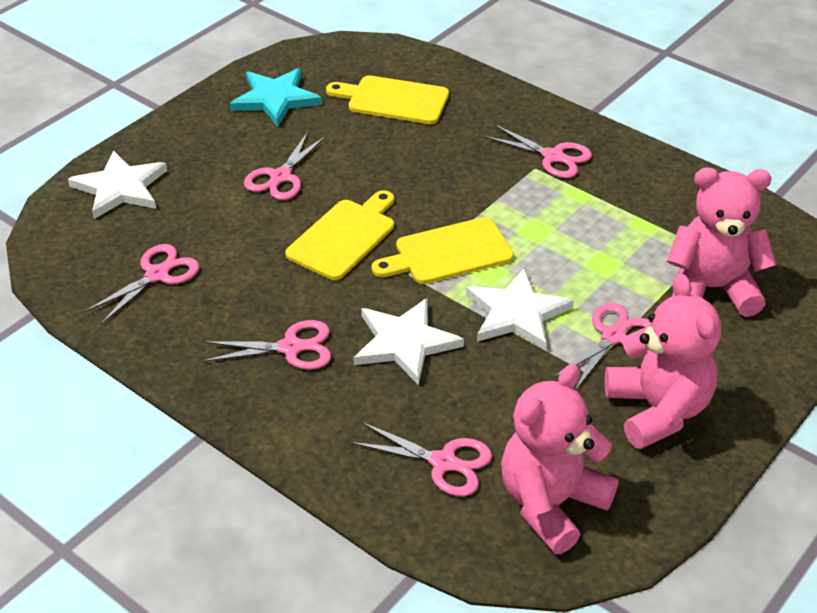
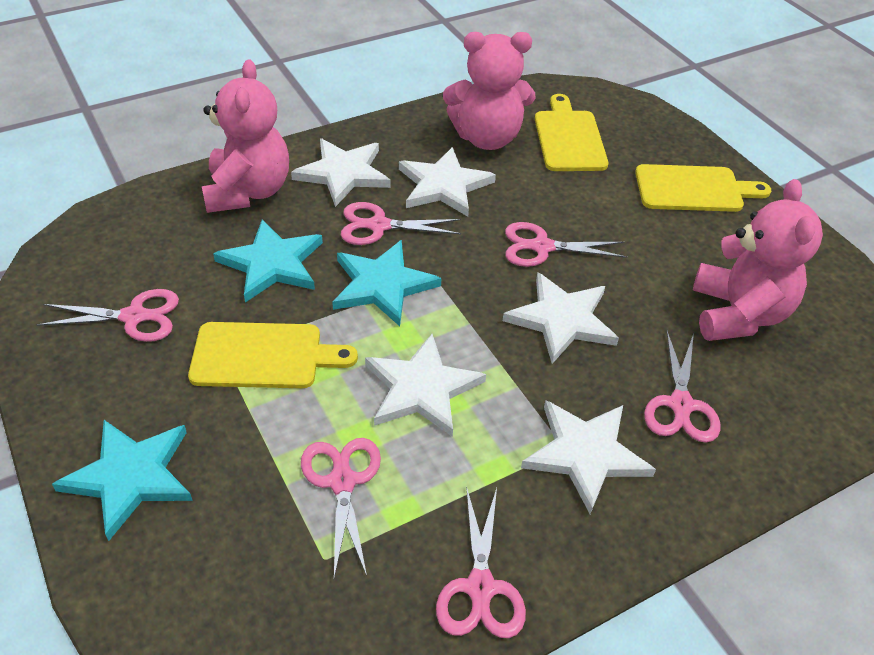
turquoise star: 1 -> 3
white star: 3 -> 5

